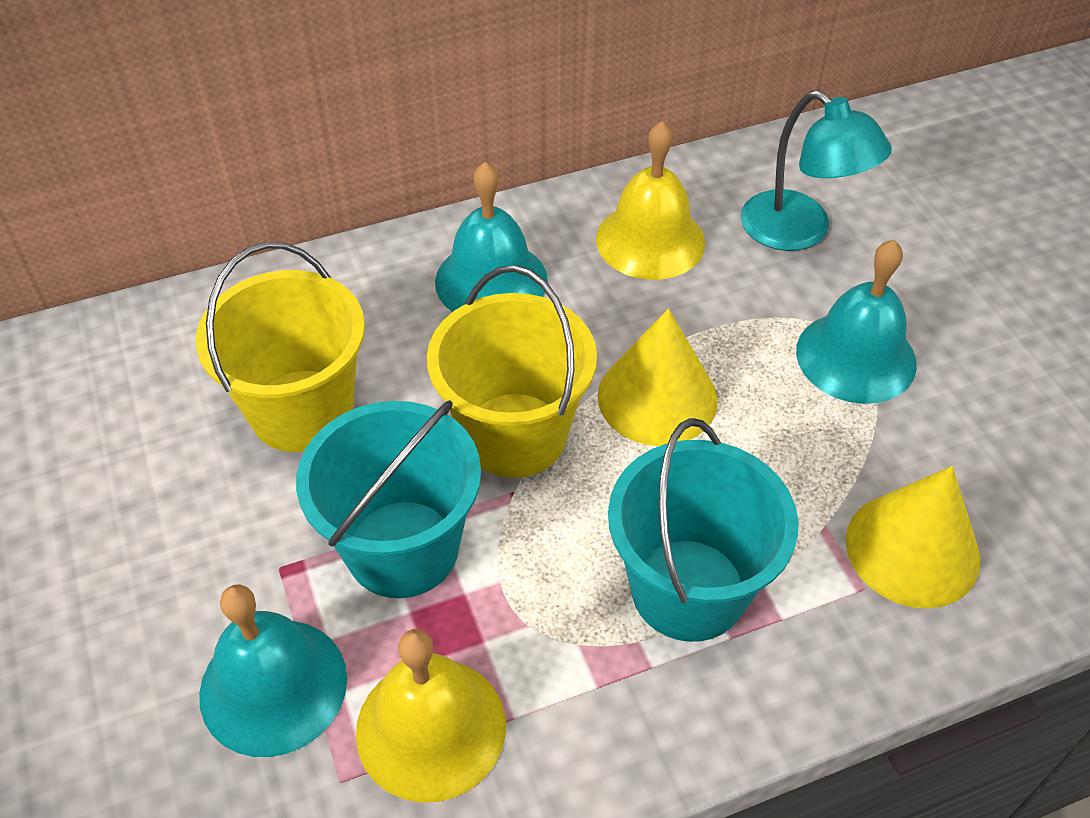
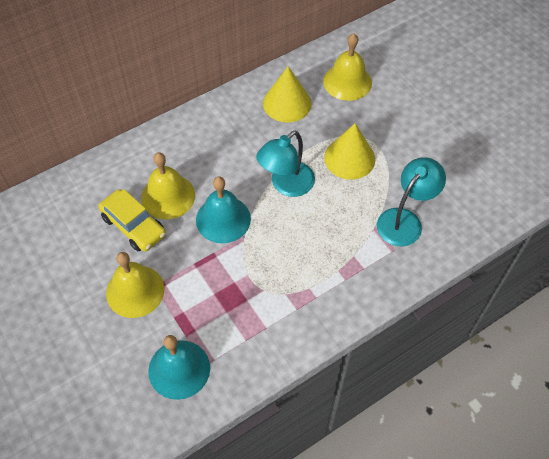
turquoise bell: 3 -> 2
turquoise bucket: 2 -> 0
turquoise lamp: 1 -> 2
yellow bell: 2 -> 3
yellow bucket: 2 -> 0
yellow car: 0 -> 1

